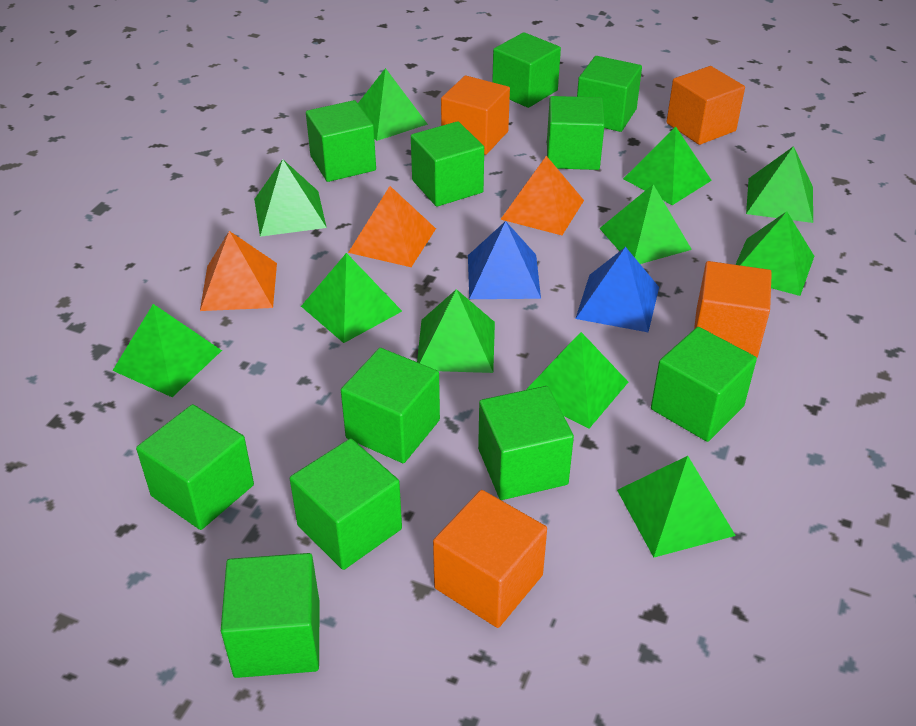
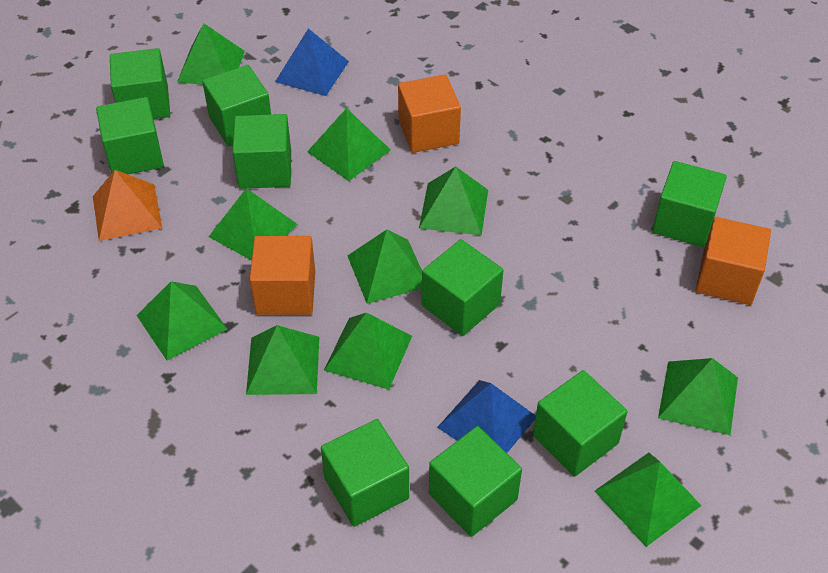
green cube: 11 -> 9
green pyramid: 11 -> 10
orange cube: 4 -> 3
orange pyramid: 3 -> 1

